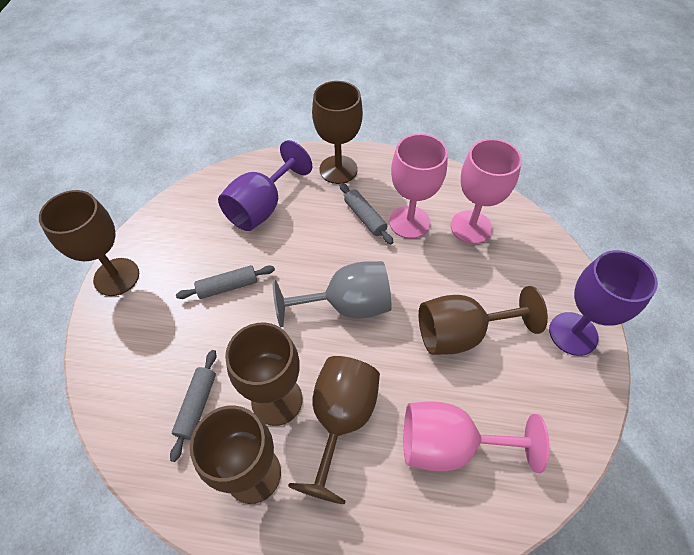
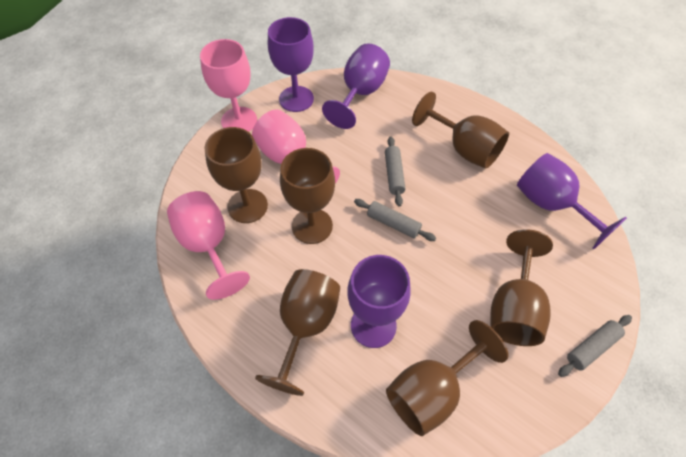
grey goblet: 1 -> 0
purple goblet: 2 -> 4

